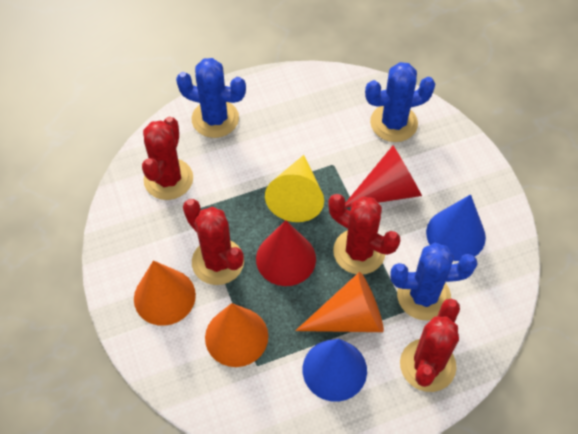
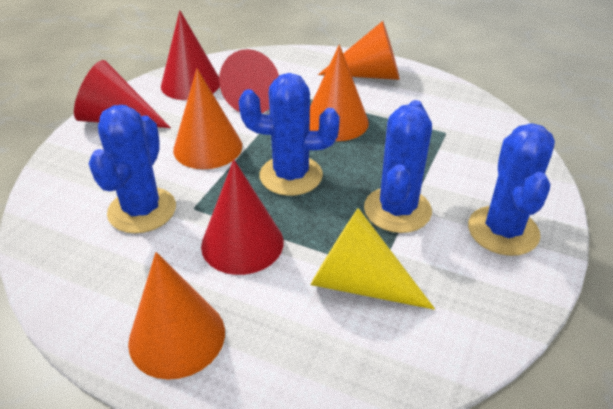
blue cactus: 3 -> 4
blue cone: 2 -> 0
orange cone: 3 -> 4
red cactus: 4 -> 0
red cone: 2 -> 4

